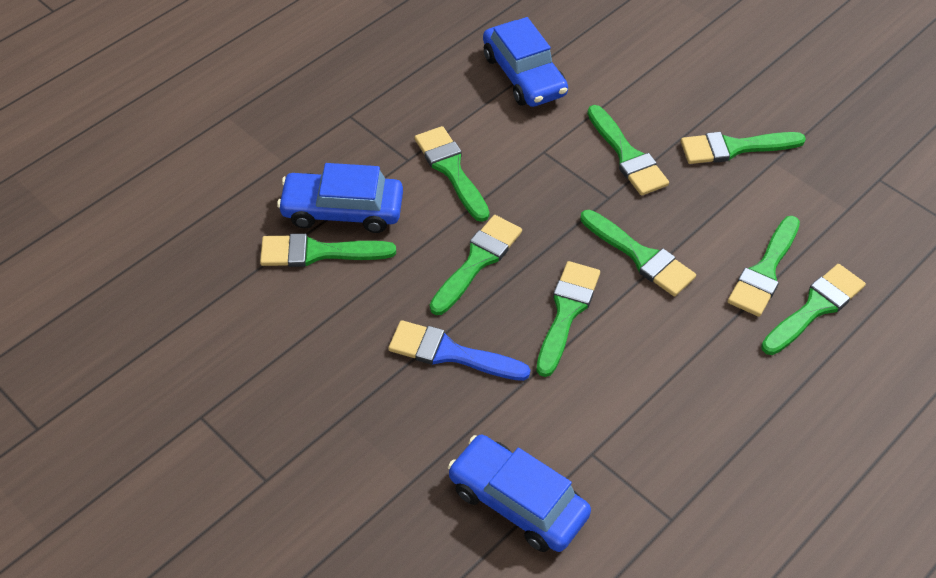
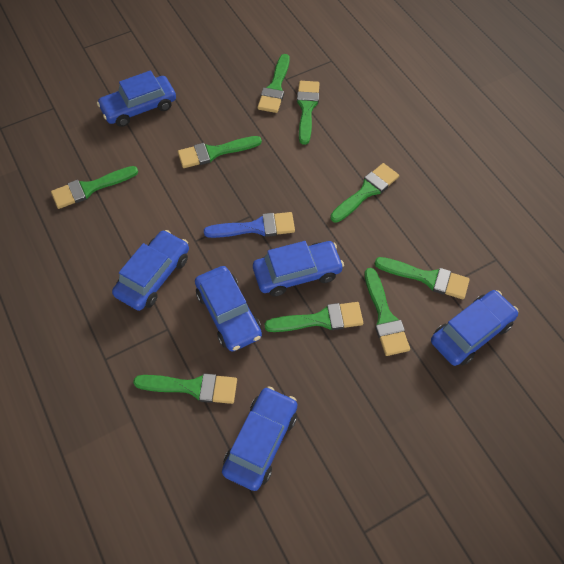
blue car: 3 -> 6

